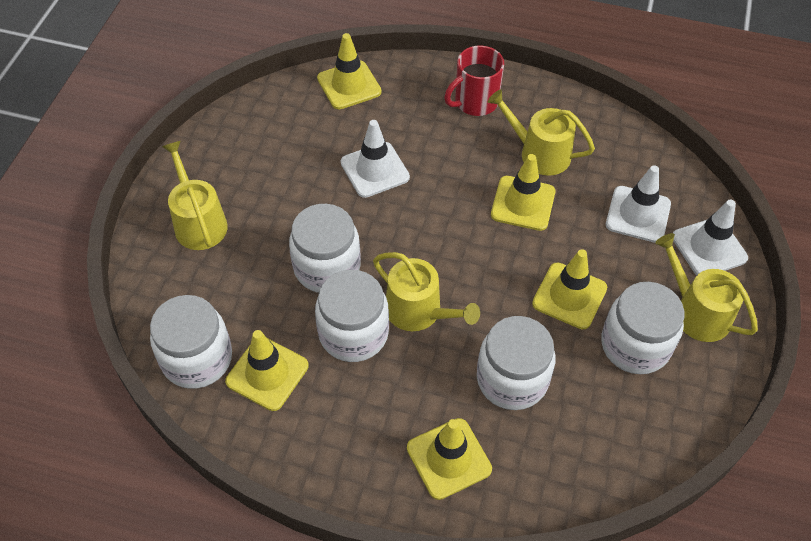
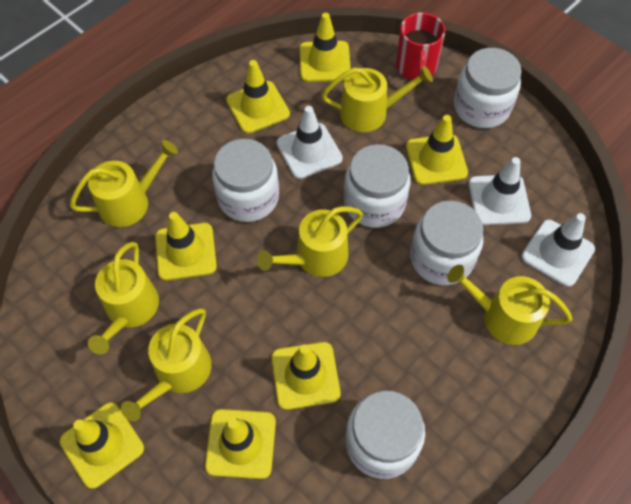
yellow traffic cone: 5 -> 7
yellow watering can: 4 -> 6

